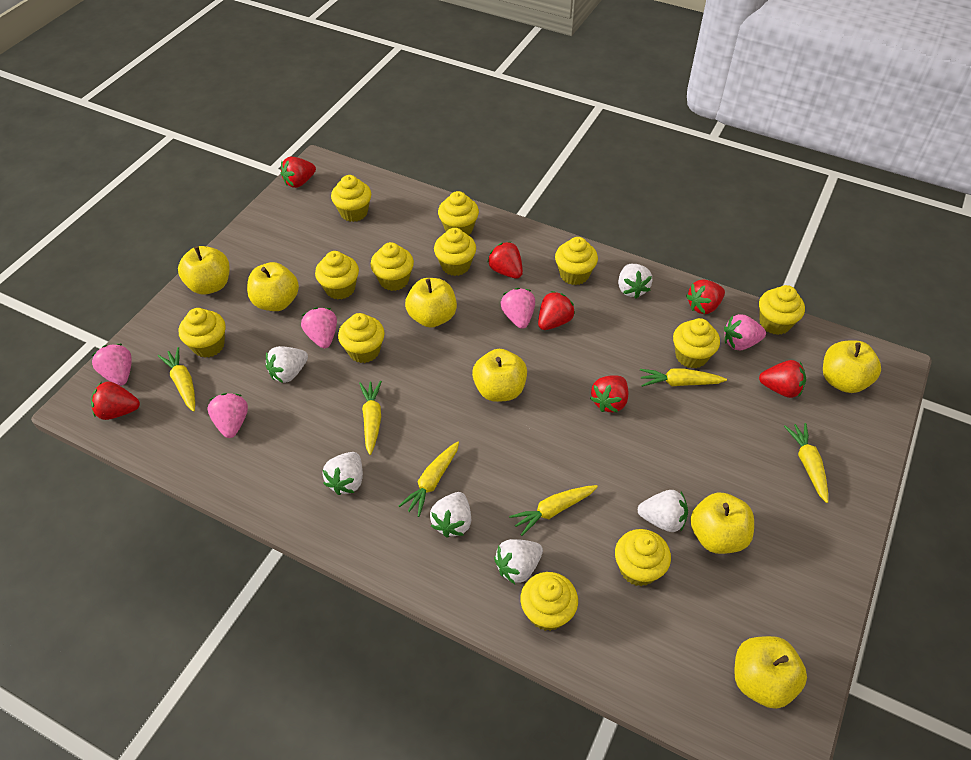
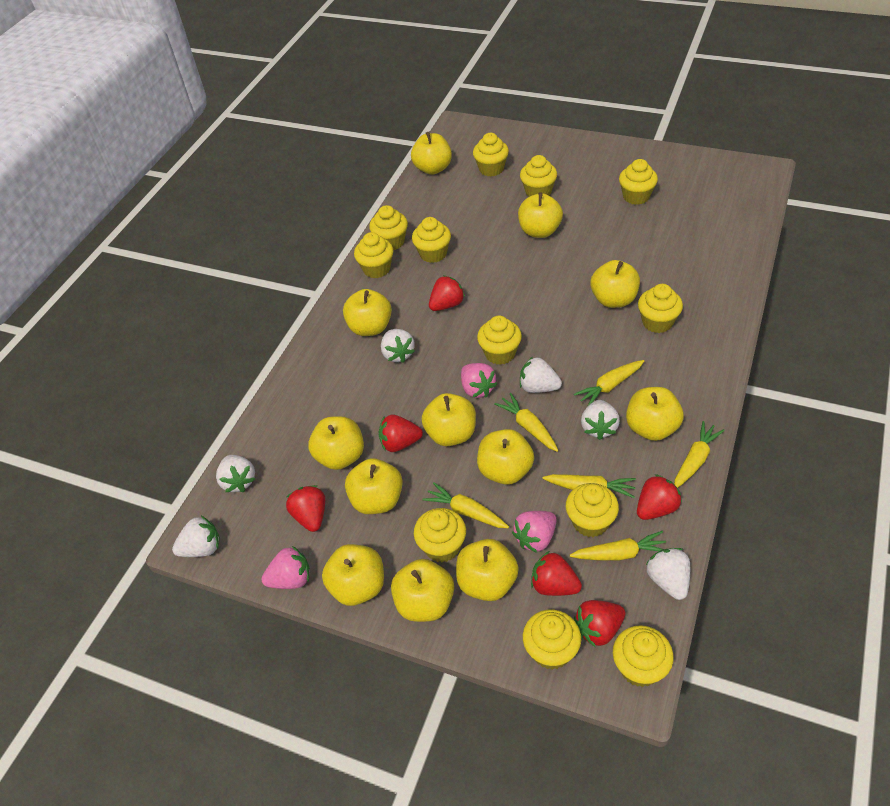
pink strawberry: 5 -> 3
red strawberry: 7 -> 6
yellow apple: 7 -> 12

